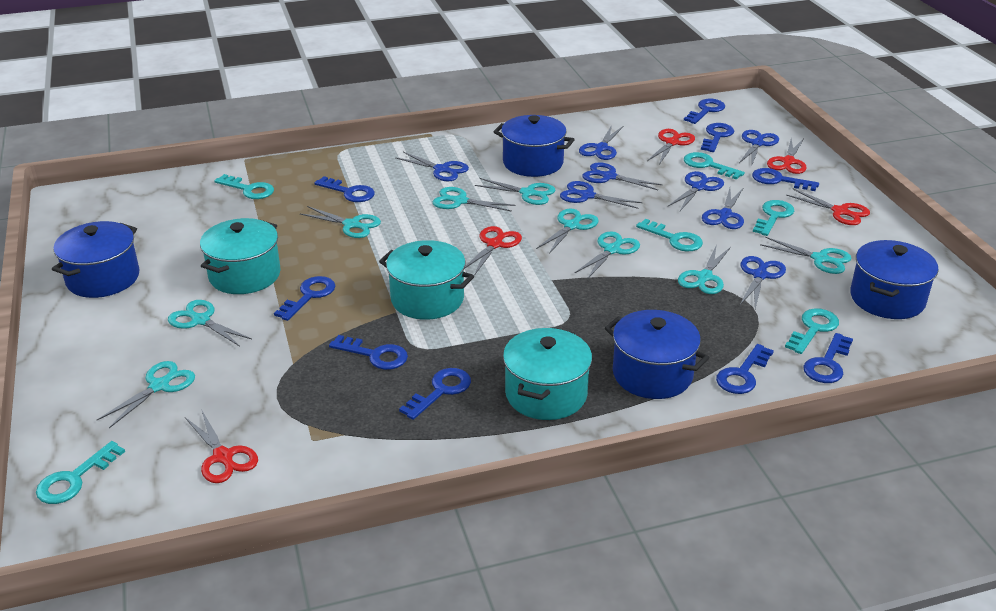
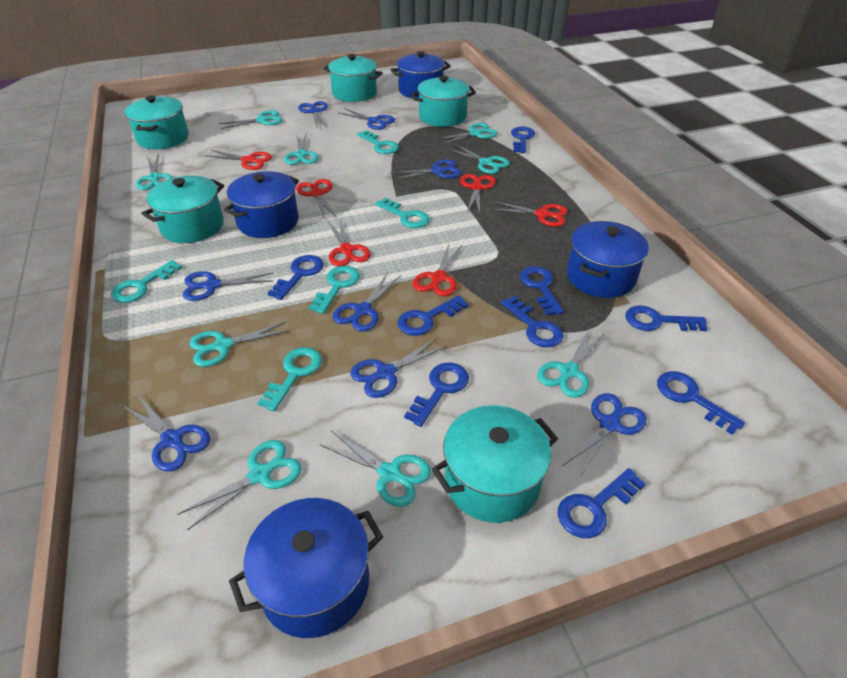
red scissors: 5 -> 6
turquoise key: 6 -> 5
turquoise pot: 3 -> 5

